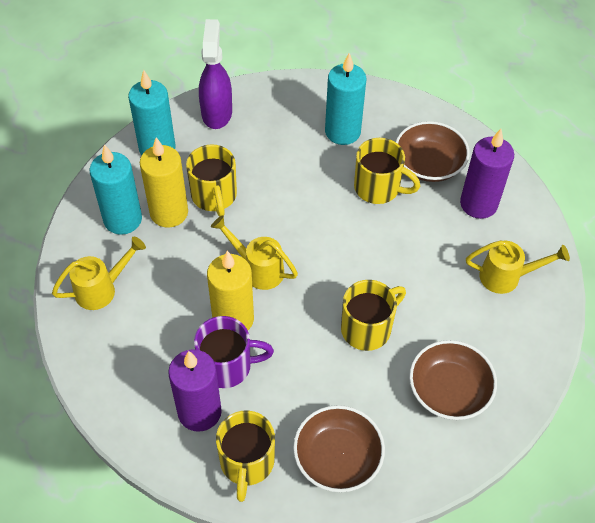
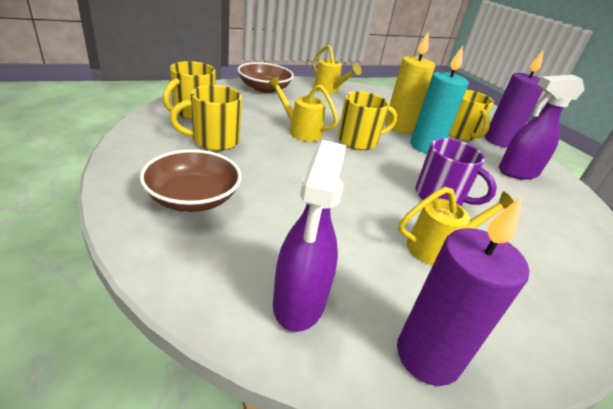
brown bowl: 3 -> 2
purple spray bottle: 1 -> 2
turquoise candle: 3 -> 1
yellow candle: 2 -> 1

